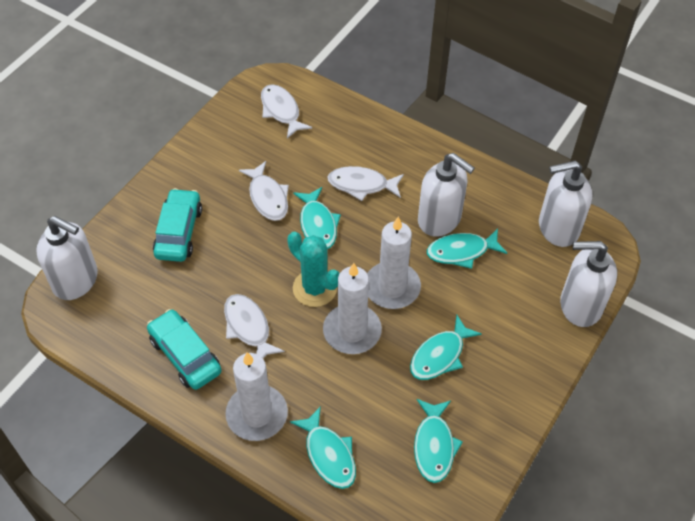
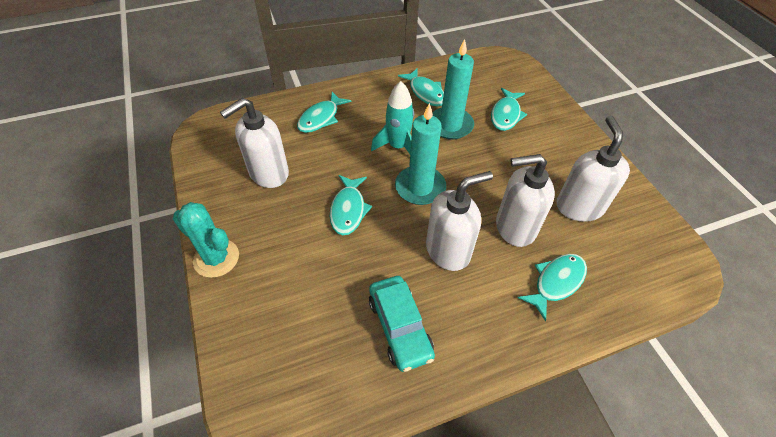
turquoise candle: 0 -> 2
turquoise car: 2 -> 1
turquoise rocket: 0 -> 1
white candle: 3 -> 0
white fish: 4 -> 0

